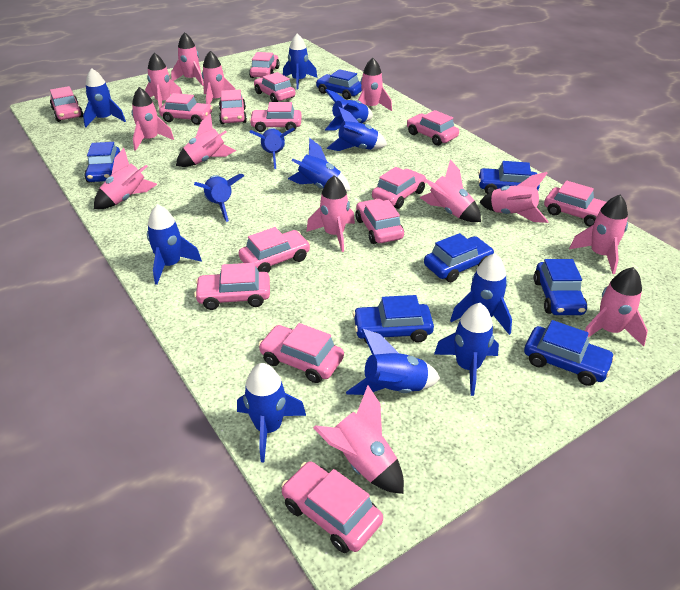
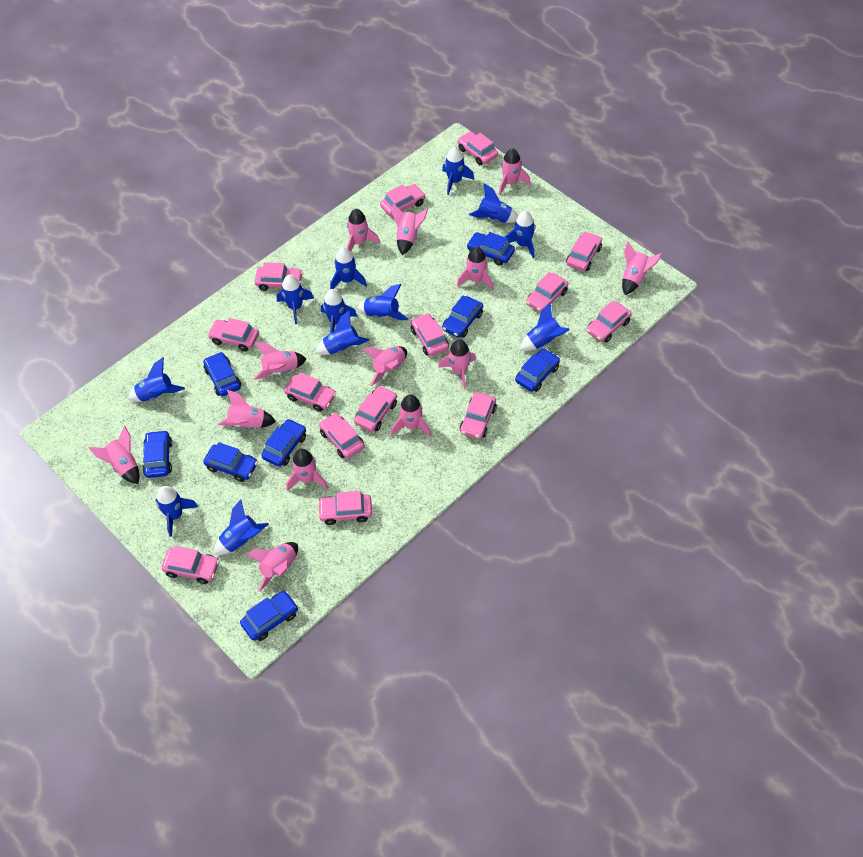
blue car: 7 -> 8

